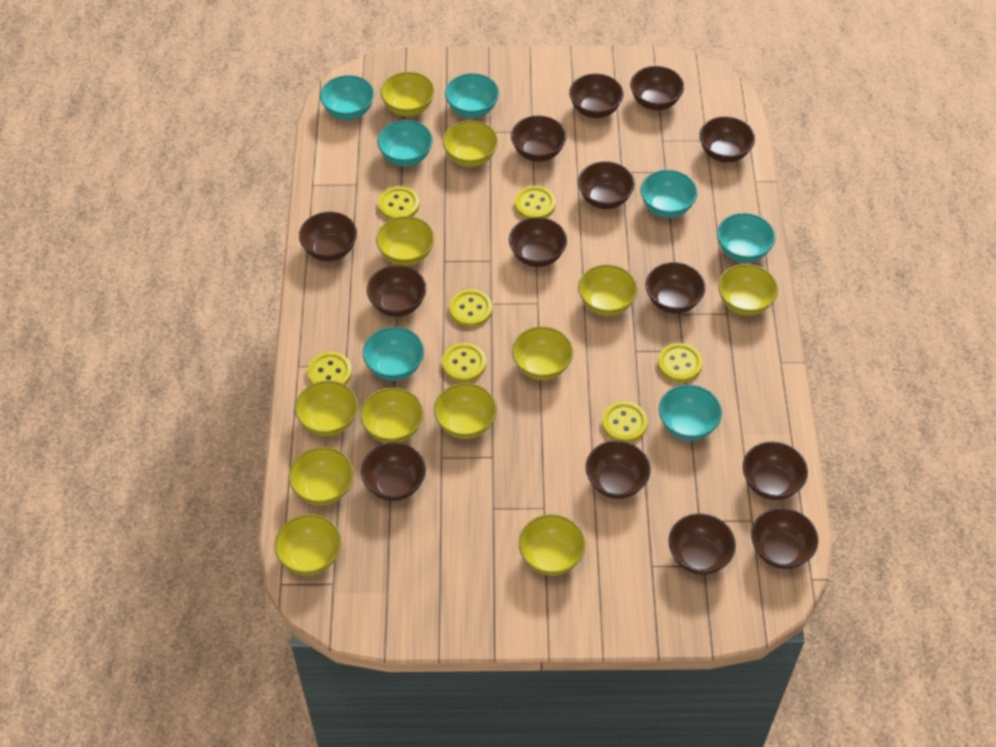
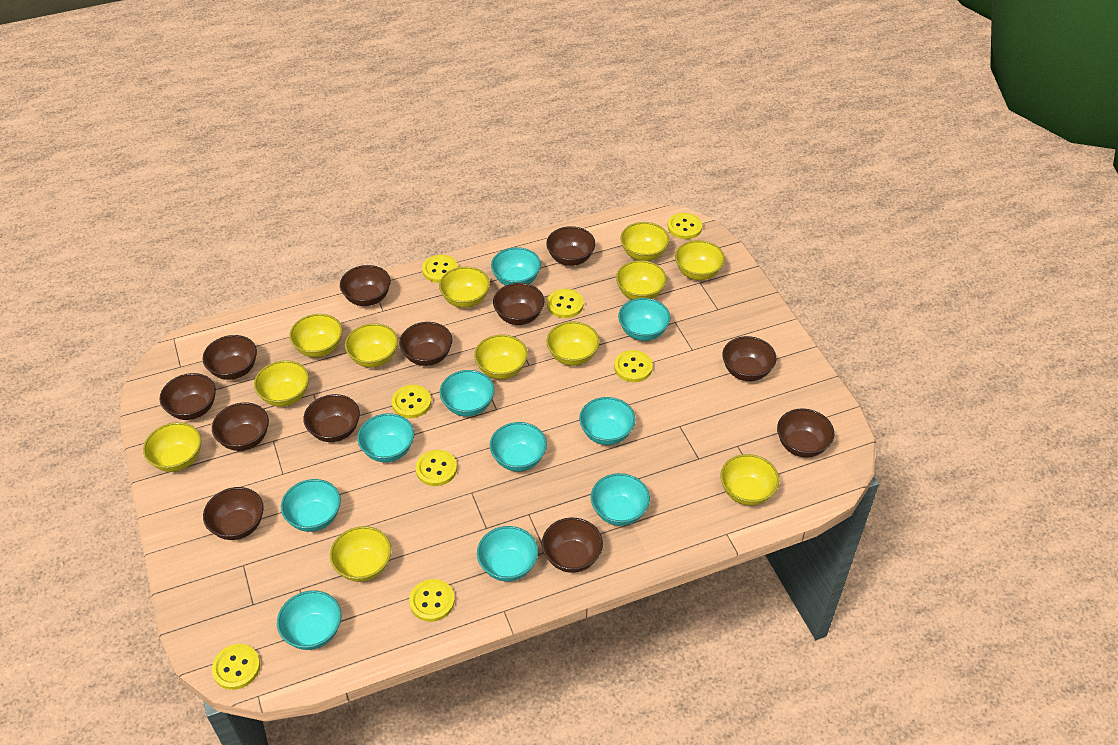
brown bowl: 14 -> 12
turquoise bowl: 7 -> 10
yellow button: 7 -> 8

